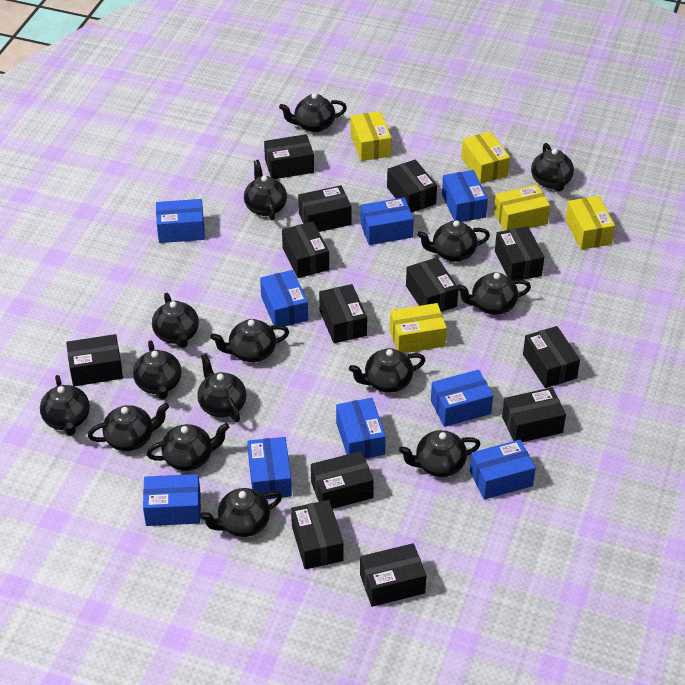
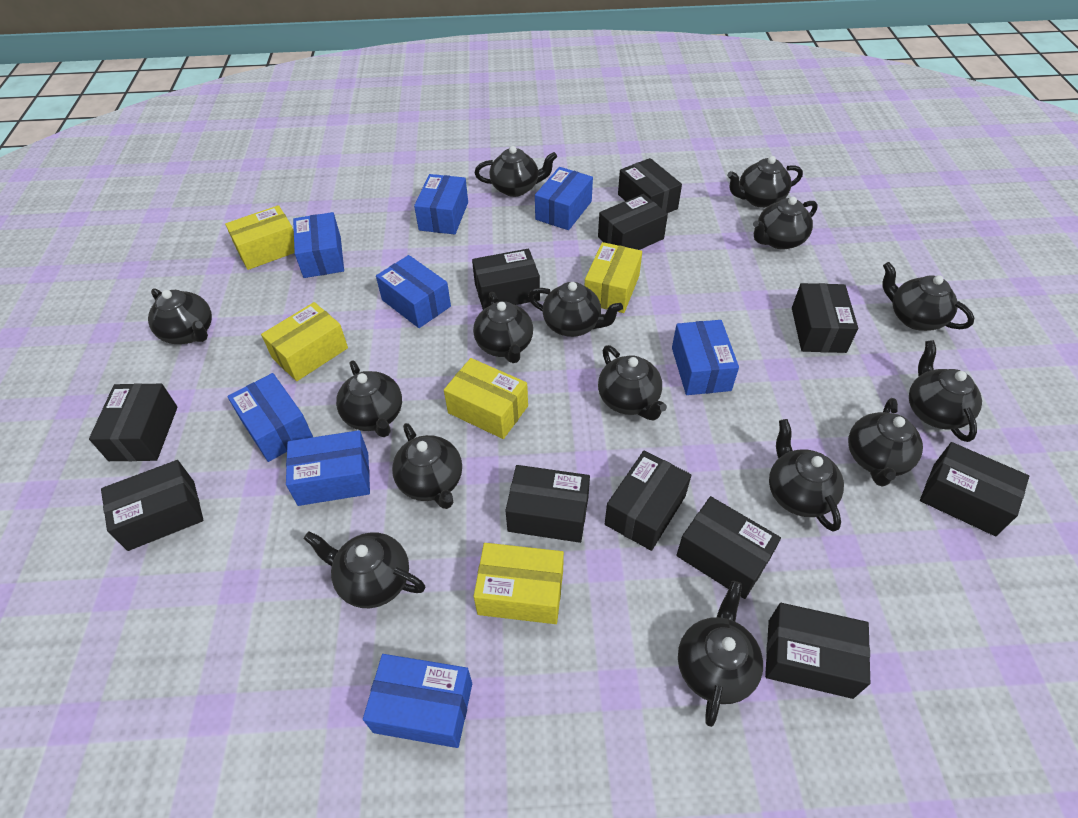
black box: 13 -> 11
blue box: 9 -> 8

